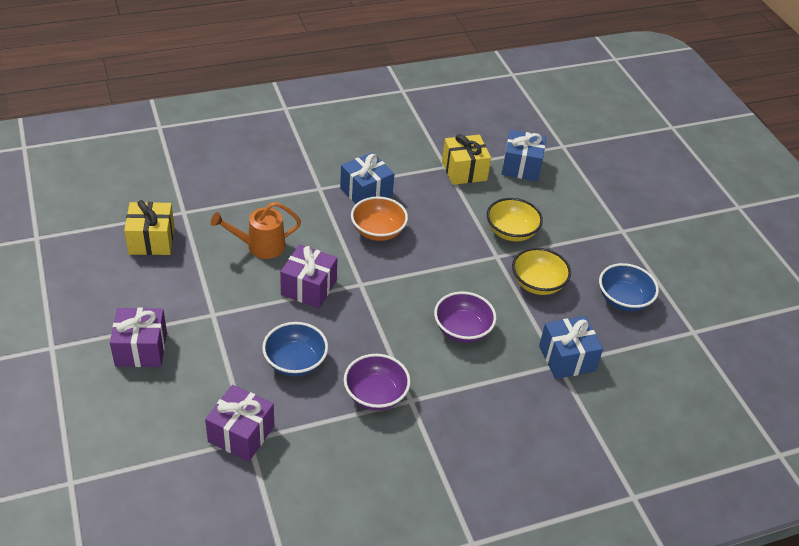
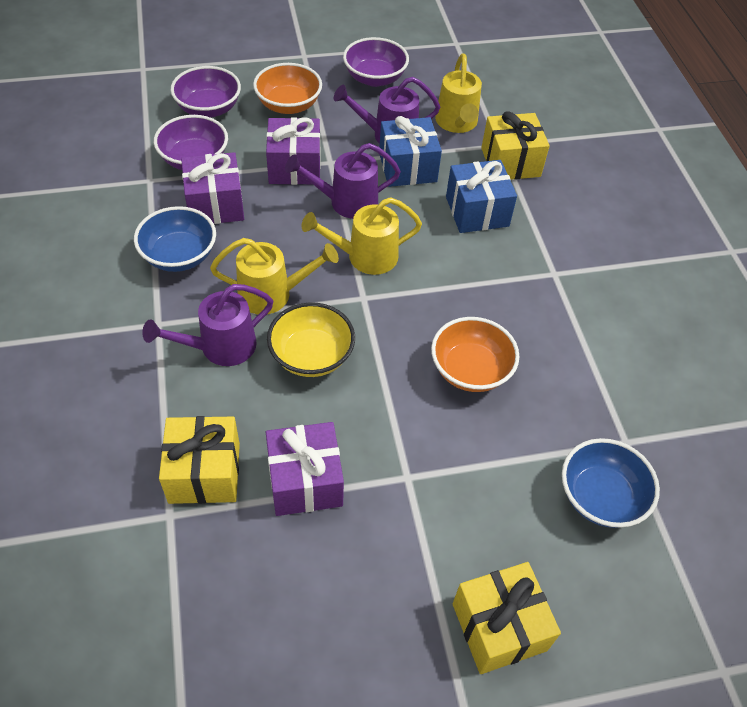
blue gift: 3 -> 2
orange bowl: 1 -> 2
orange watering can: 1 -> 0
purple bowl: 2 -> 3
purple watering can: 0 -> 3
yellow bowl: 2 -> 1
yellow gift: 2 -> 3
yellow watering can: 0 -> 3

